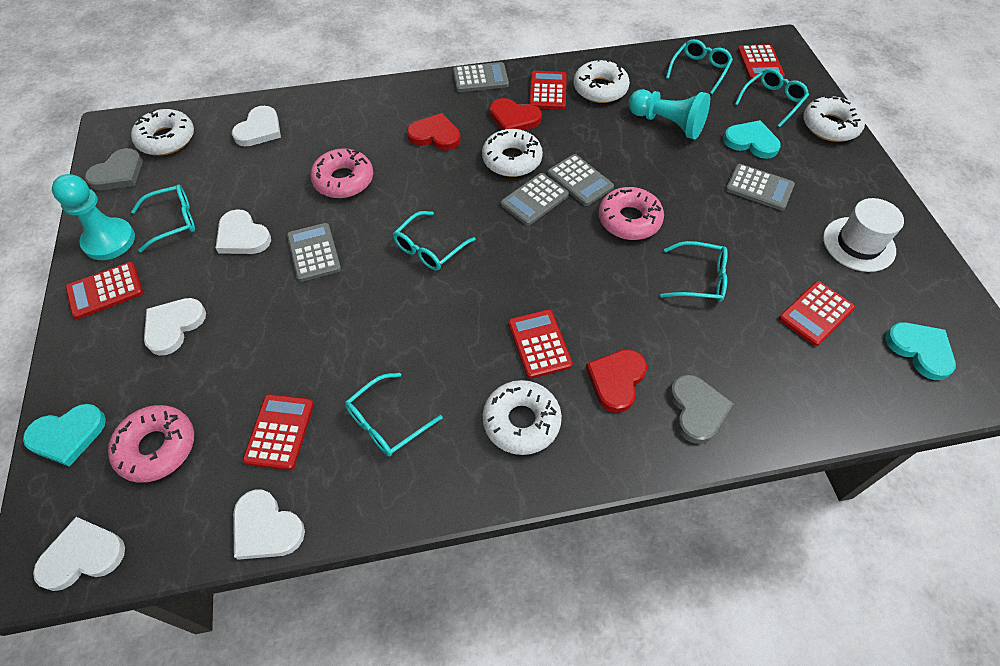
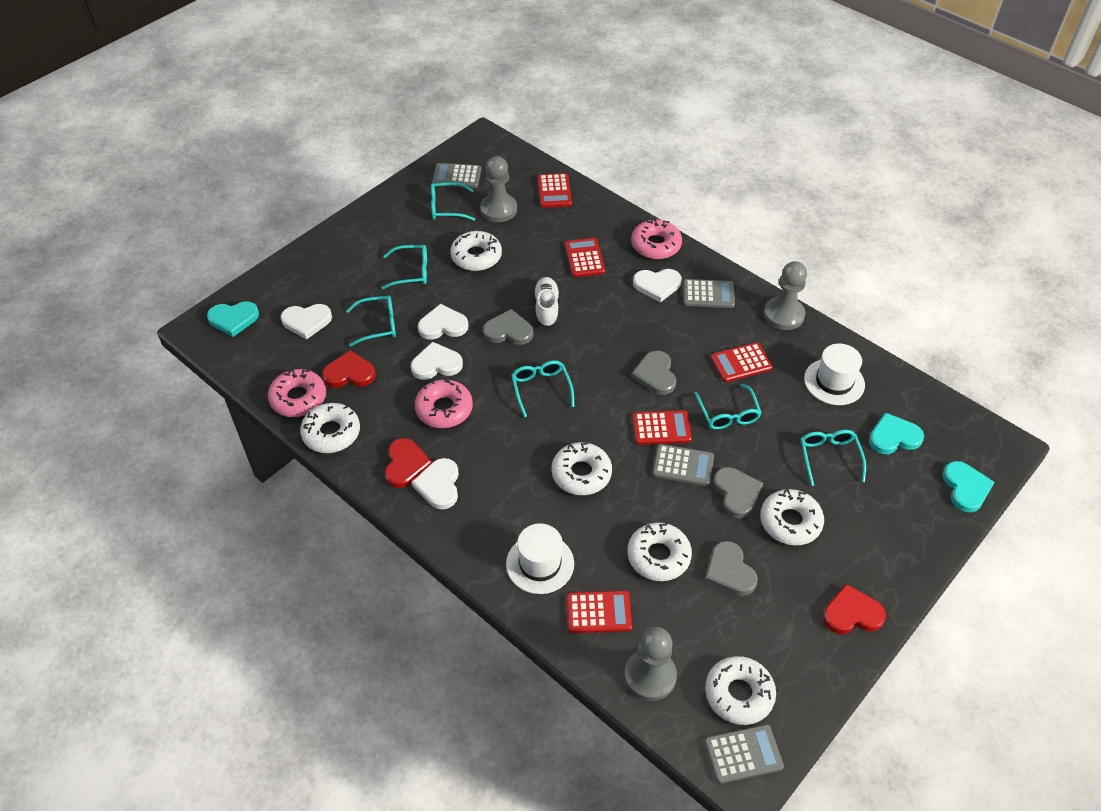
grey calculator: 5 -> 4
grey heart: 2 -> 4
grey pawn: 0 -> 3
red calculator: 6 -> 5
turquoise pawn: 2 -> 0
white donut: 5 -> 6
white hat: 1 -> 2
white shoe: 0 -> 1

